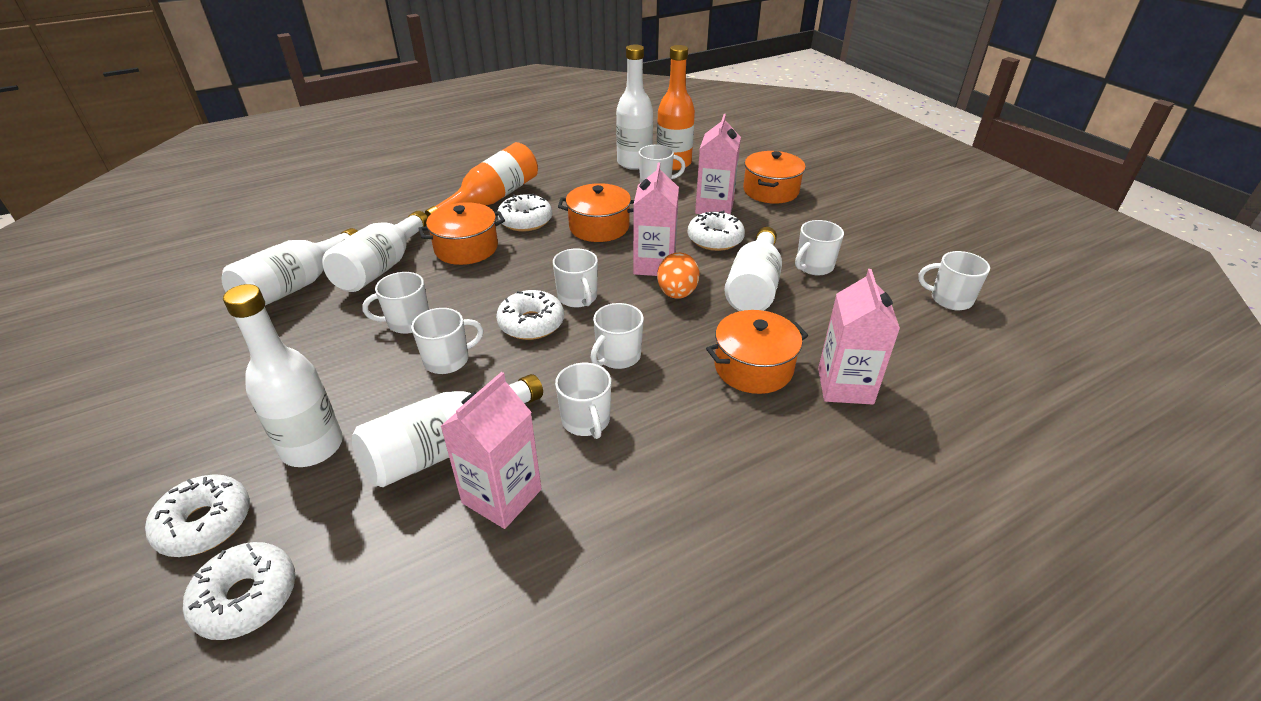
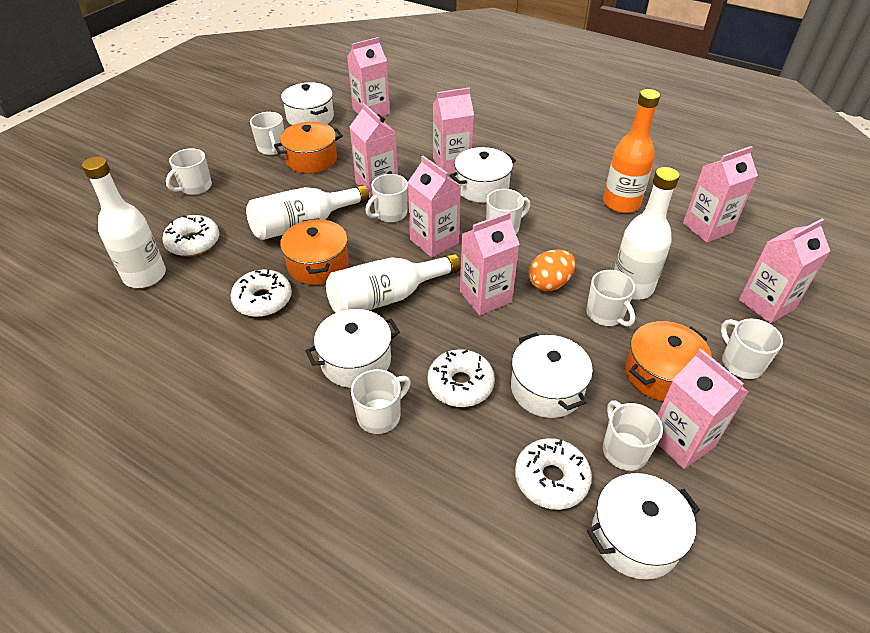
orange bottle: 2 -> 1
orange pot: 4 -> 3
pink carton: 4 -> 8
white bottle: 6 -> 4
white donut: 5 -> 4
white pot: 0 -> 5

